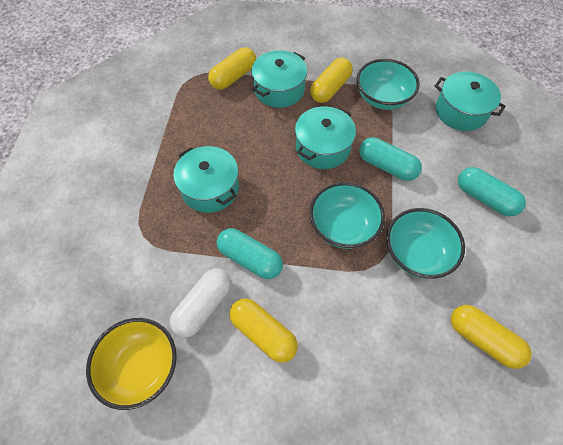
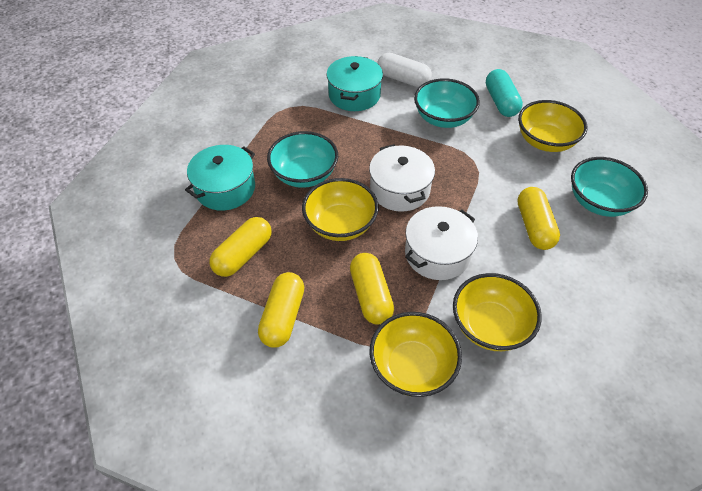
turquoise capsule: 3 -> 1
turquoise pot: 4 -> 2
white pot: 0 -> 2
yellow bowl: 1 -> 4

